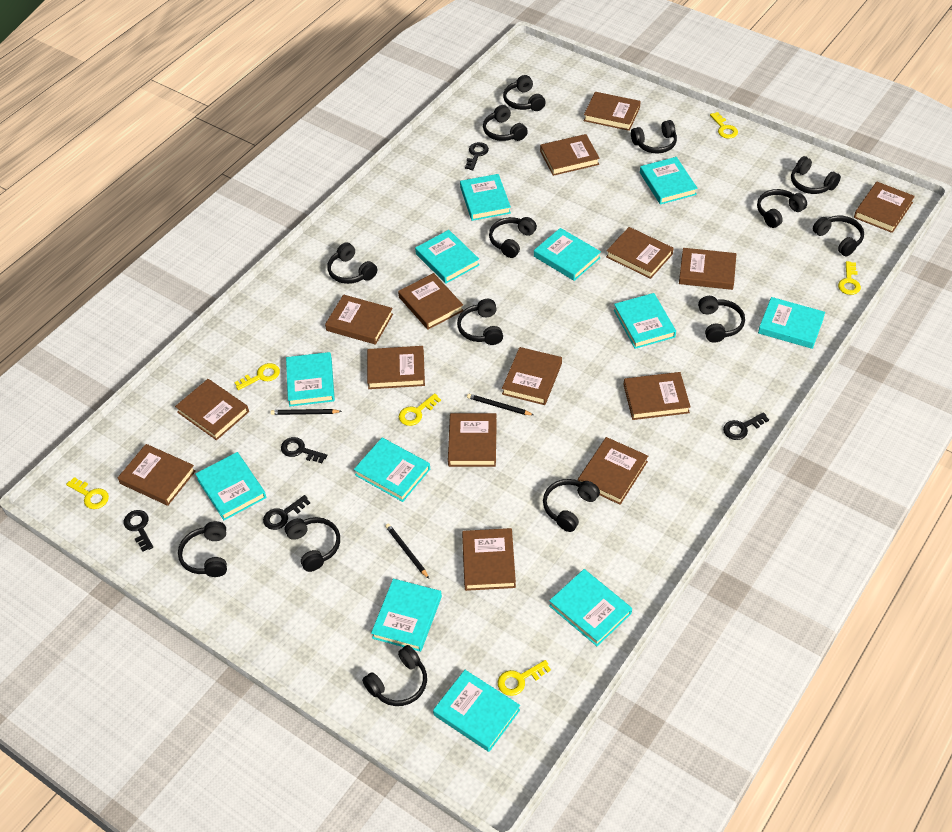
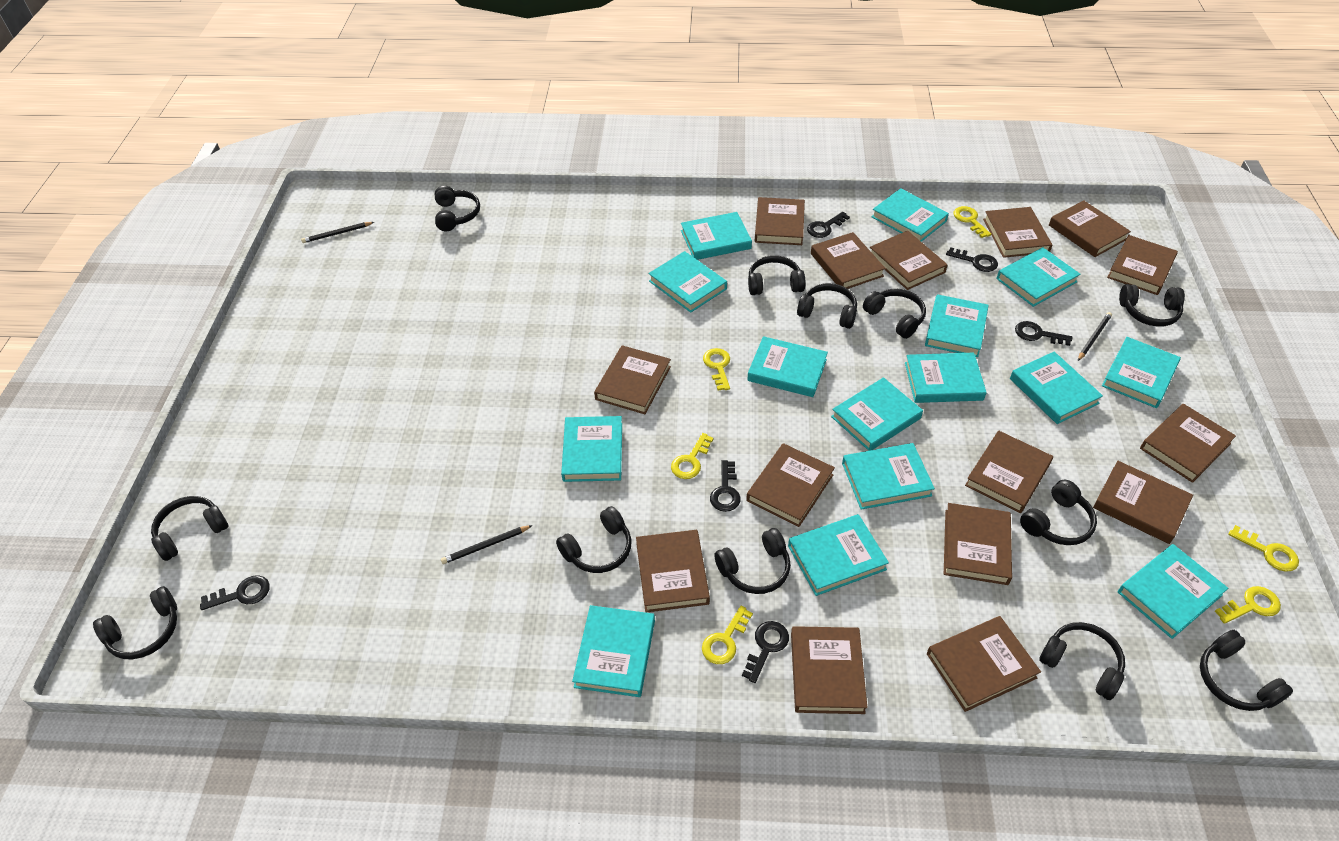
black headphones: 14 -> 12
black key: 5 -> 6
turquoise book: 12 -> 15

